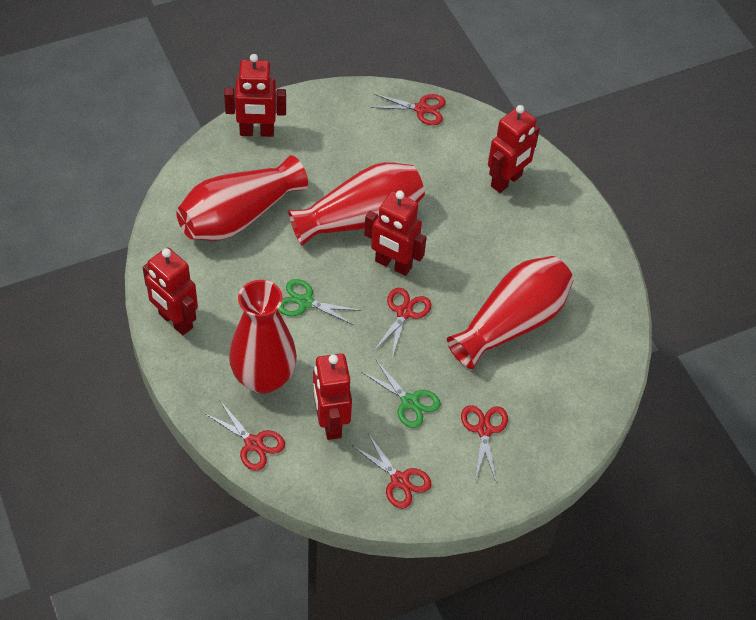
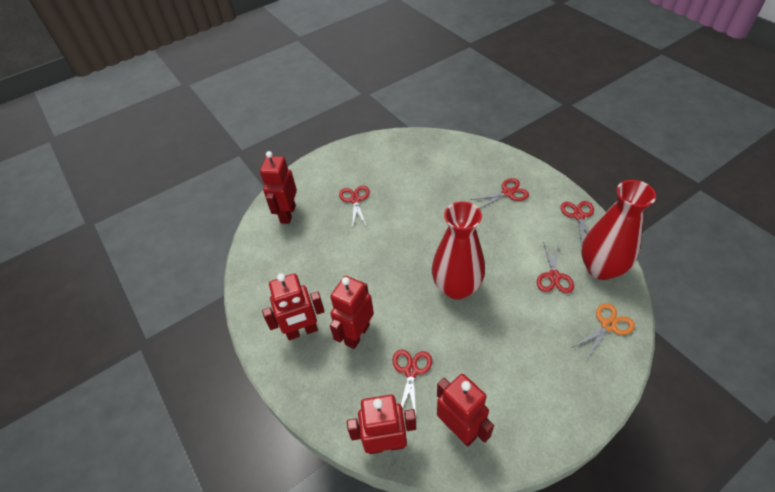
green scissors: 2 -> 0
orange scissors: 0 -> 1
red vase: 4 -> 2

